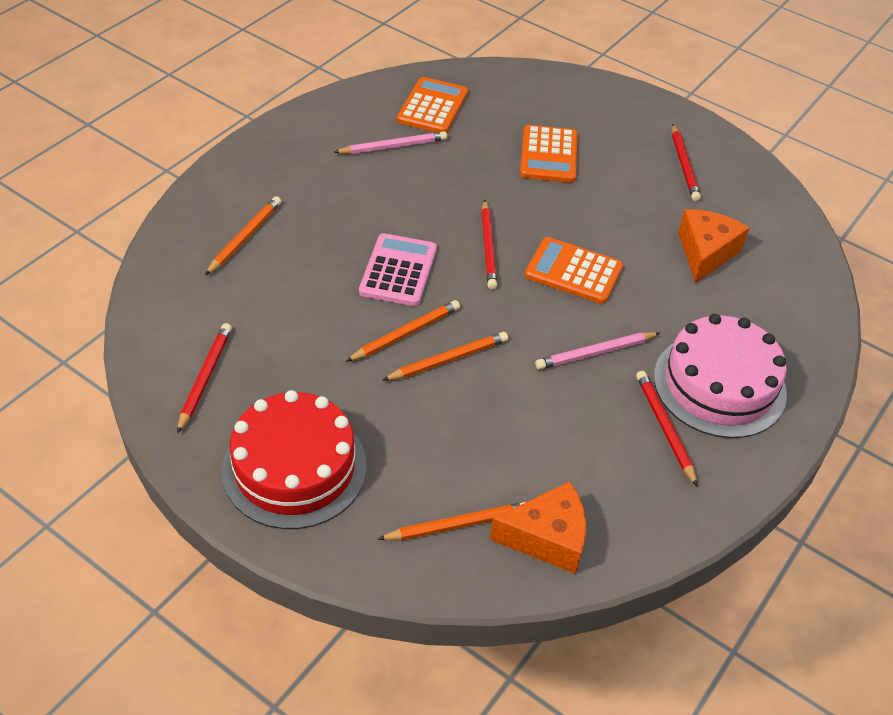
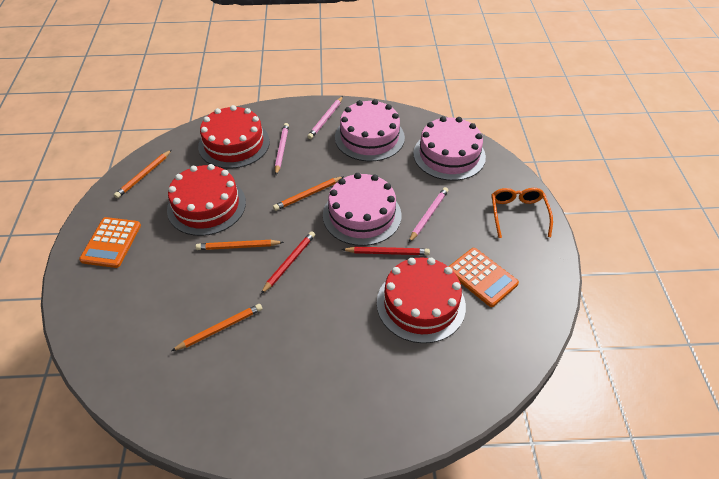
orange calculator: 3 -> 2
orange cheese: 2 -> 0
orange glasses: 0 -> 1
pink cake: 1 -> 3
pink calculator: 1 -> 0
pink pencil: 2 -> 3
red cake: 1 -> 3
red pencil: 4 -> 2

